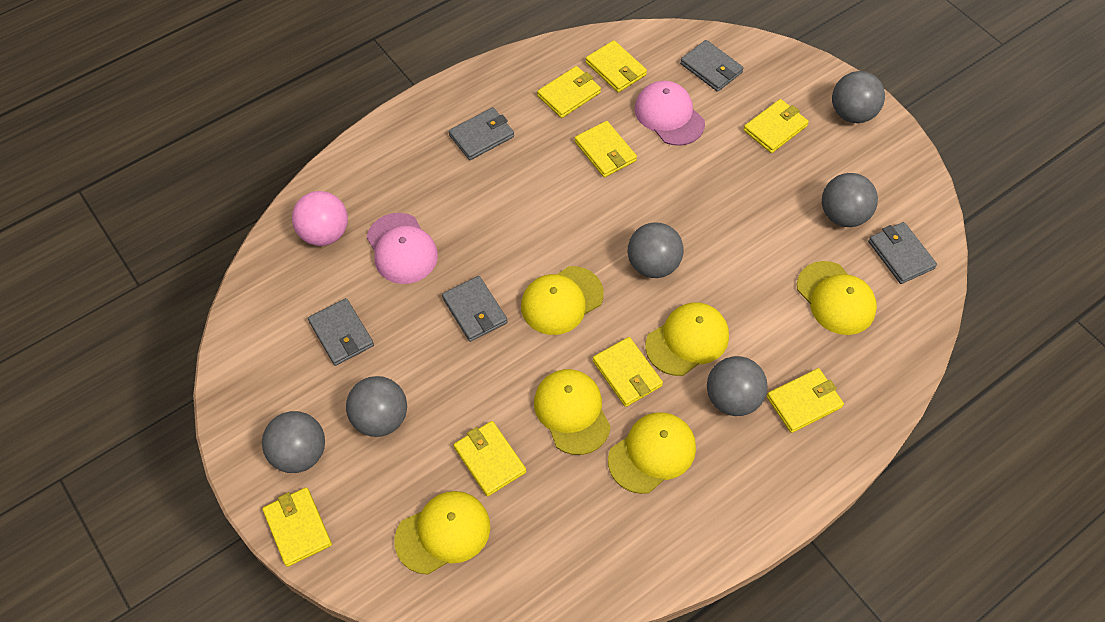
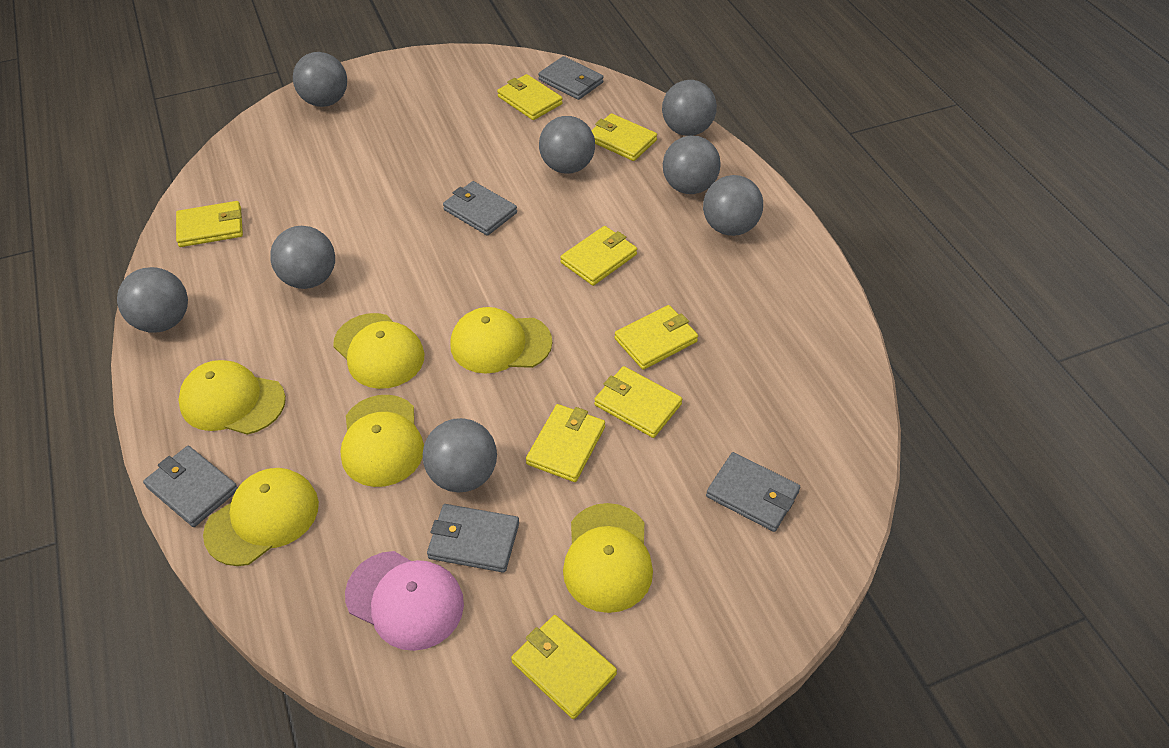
grey ball: 6 -> 8
pink ball: 1 -> 0
pink cap: 2 -> 1

